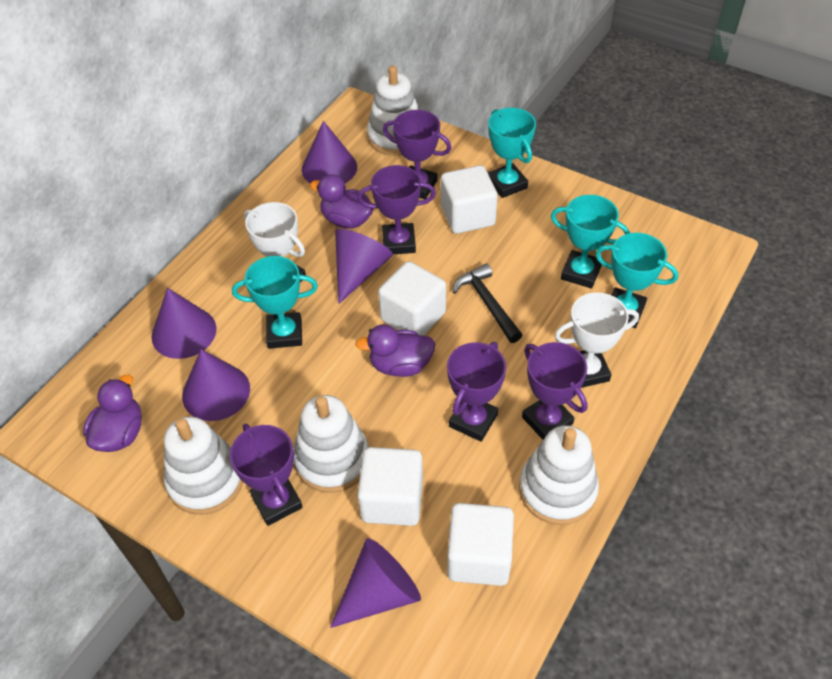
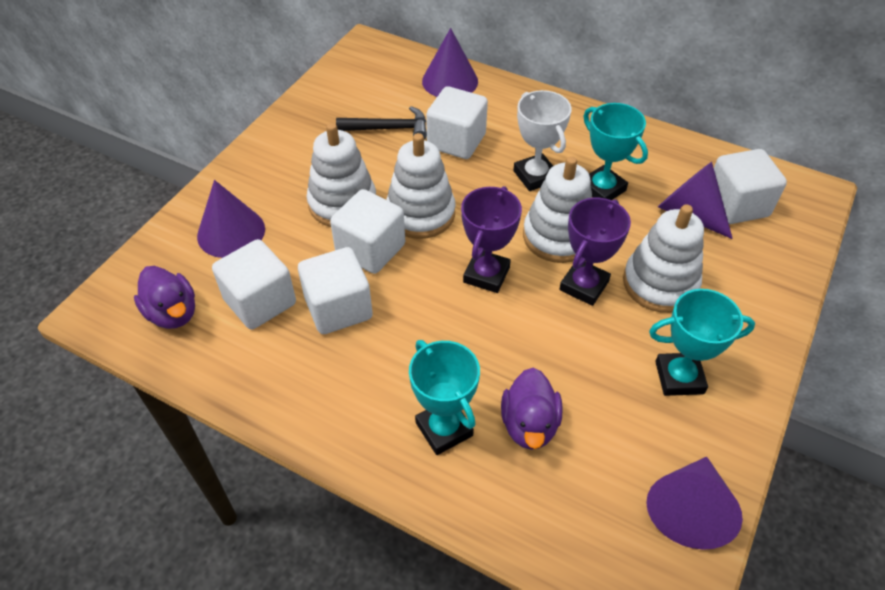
purple cone: 5 -> 4
purple duck: 3 -> 2
purple trophy: 5 -> 2
turquoise trophy: 4 -> 3
white cube: 4 -> 5
white trophy: 2 -> 1

